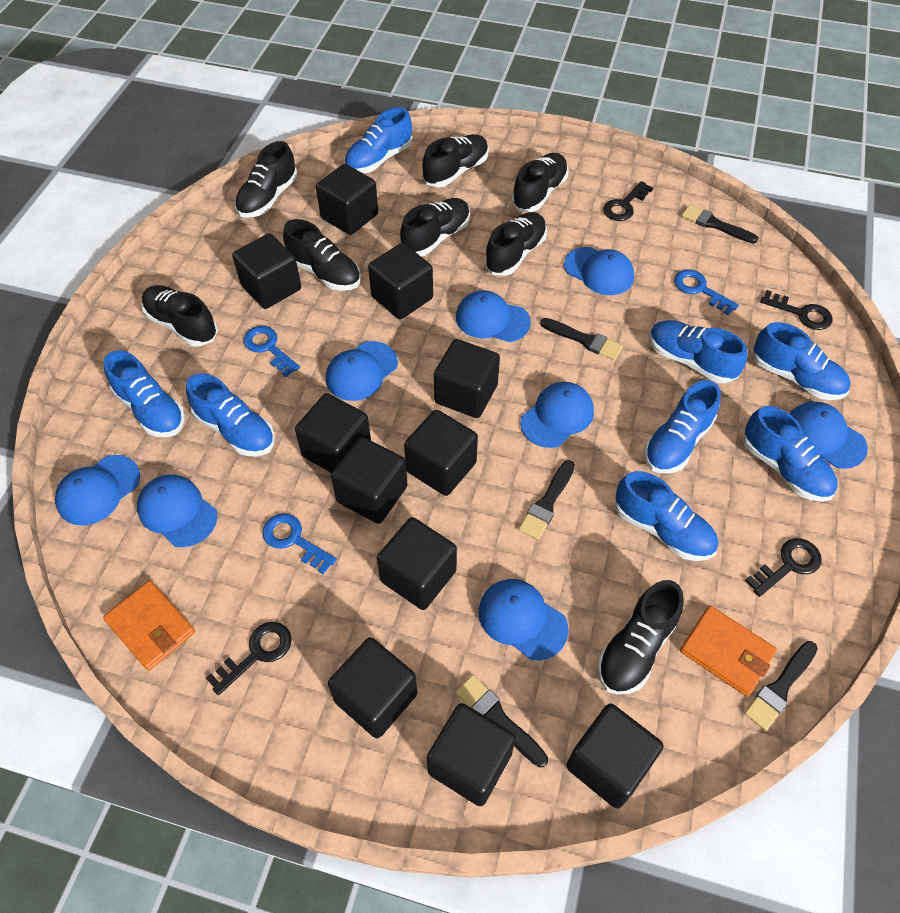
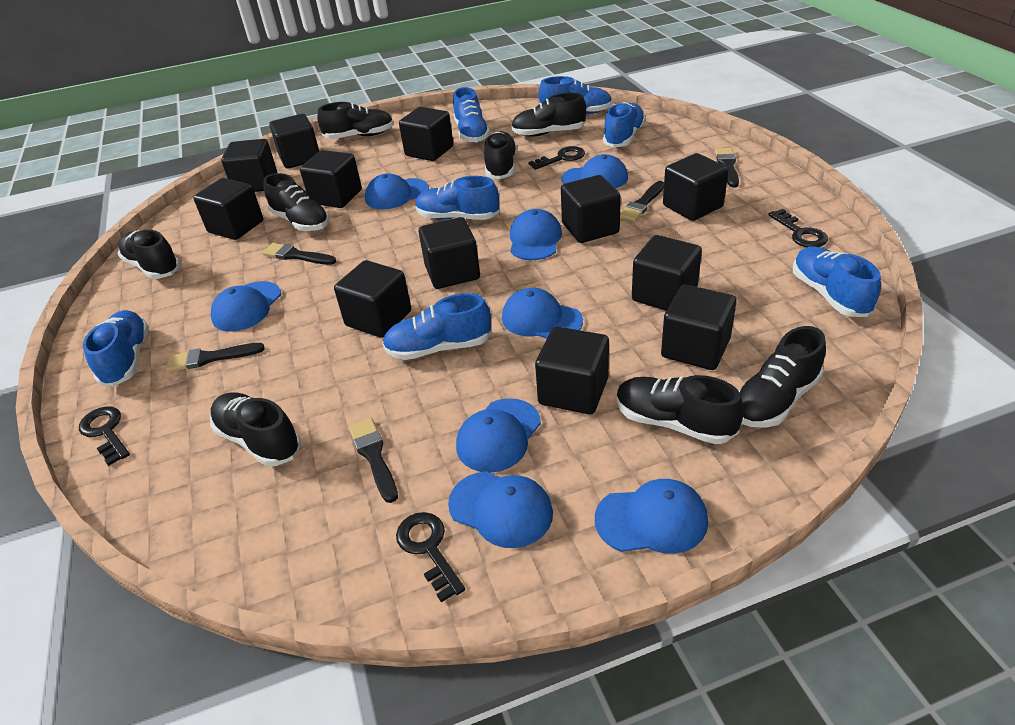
black cube: 11 -> 12
blue key: 3 -> 0
blue shoe: 8 -> 7
orange wallet: 2 -> 0

